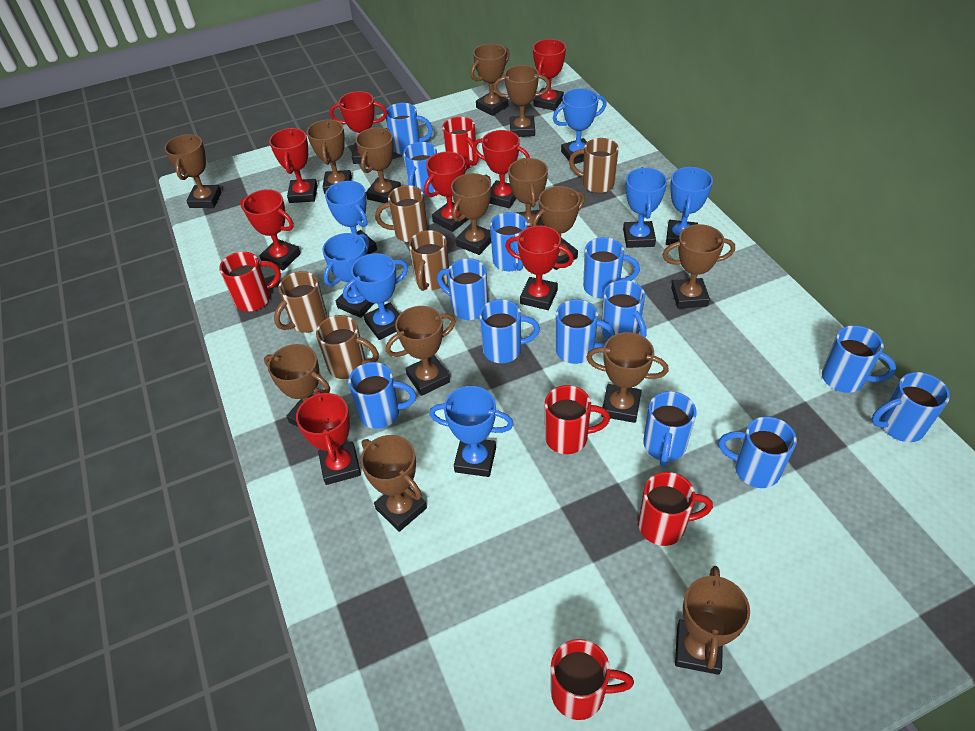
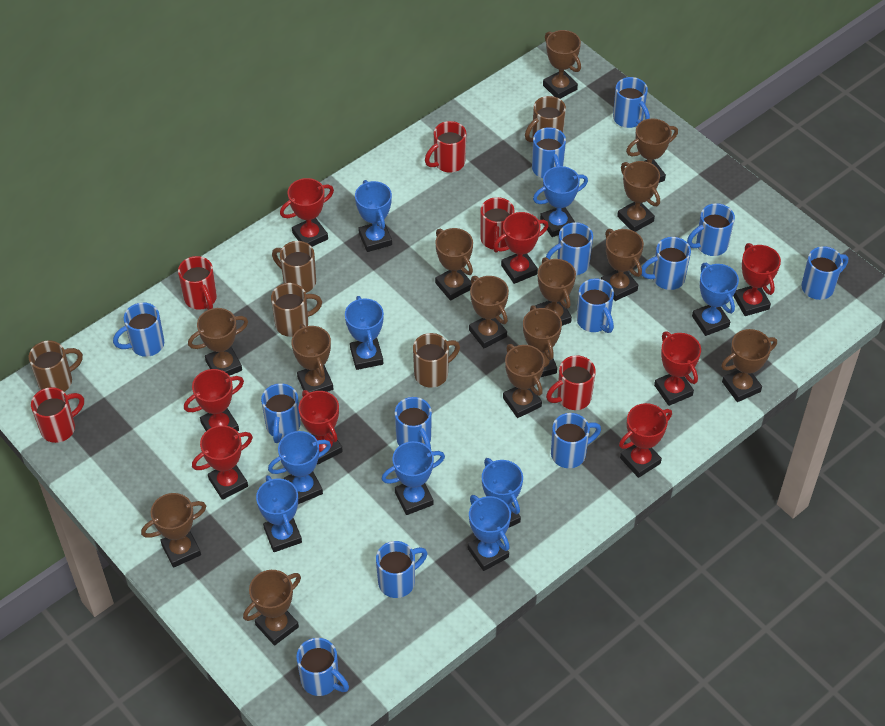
blue trophy: 7 -> 9

